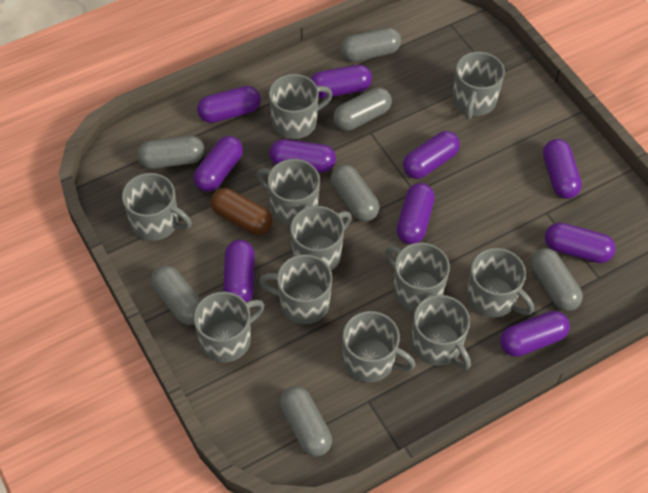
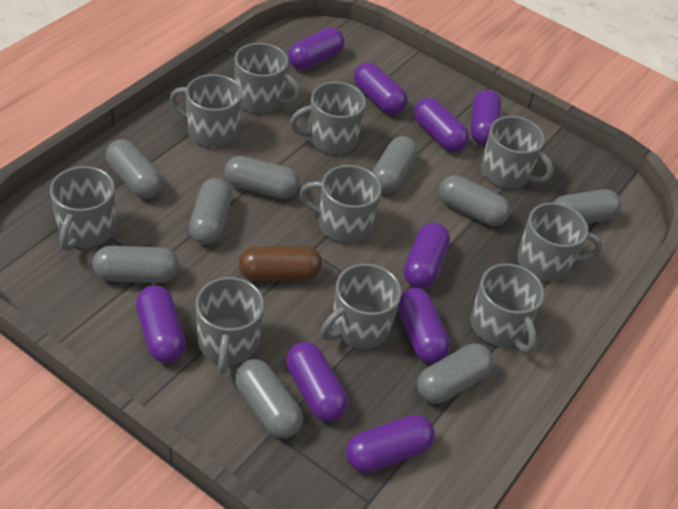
grey capsule: 7 -> 9
grey mug: 11 -> 10
purple capsule: 10 -> 9

